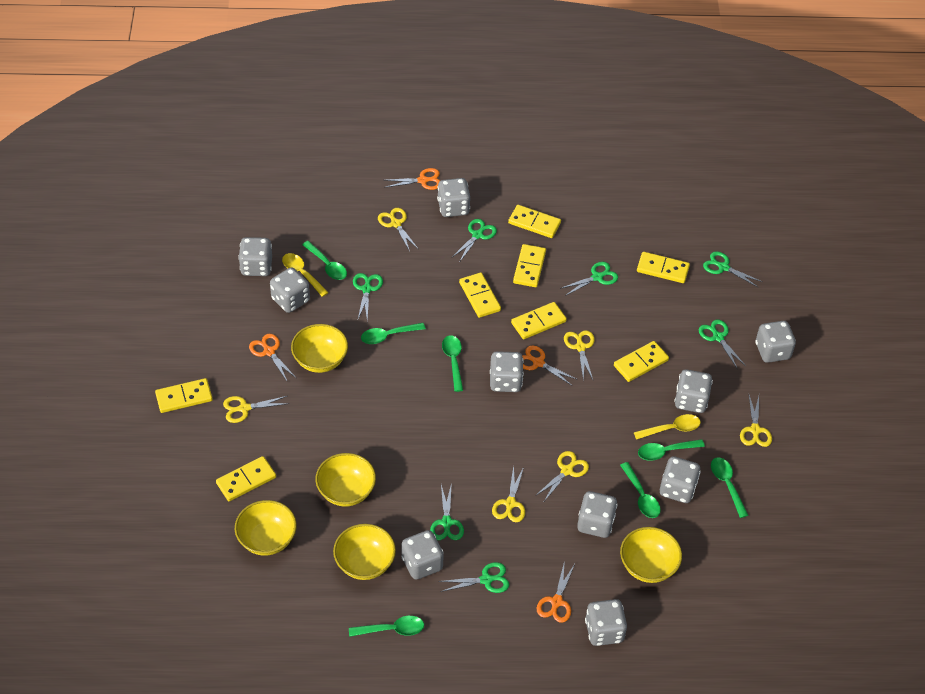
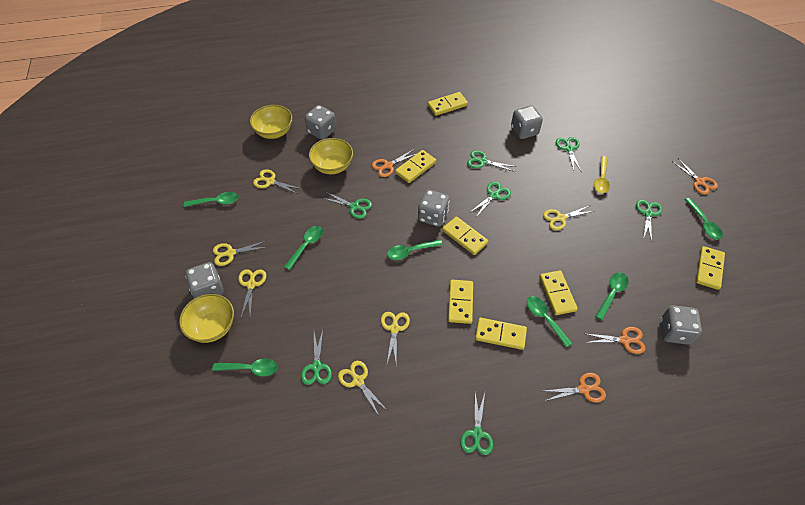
grey dice: 10 -> 5
yellow bowl: 5 -> 3
yellow domino: 8 -> 7
yellow spoon: 2 -> 1

